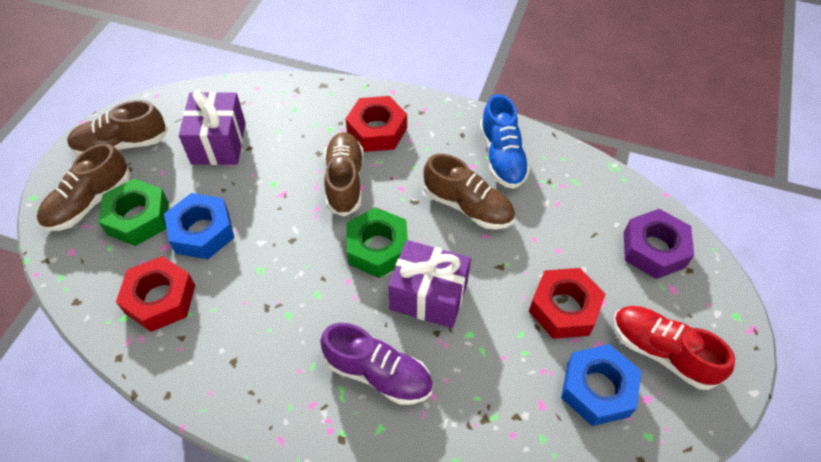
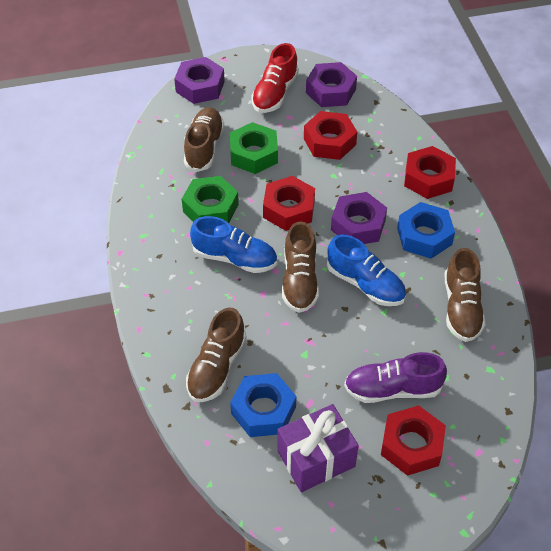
blue shoe: 1 -> 2
purple gift: 2 -> 1
purple nut: 1 -> 3
red nut: 3 -> 4

